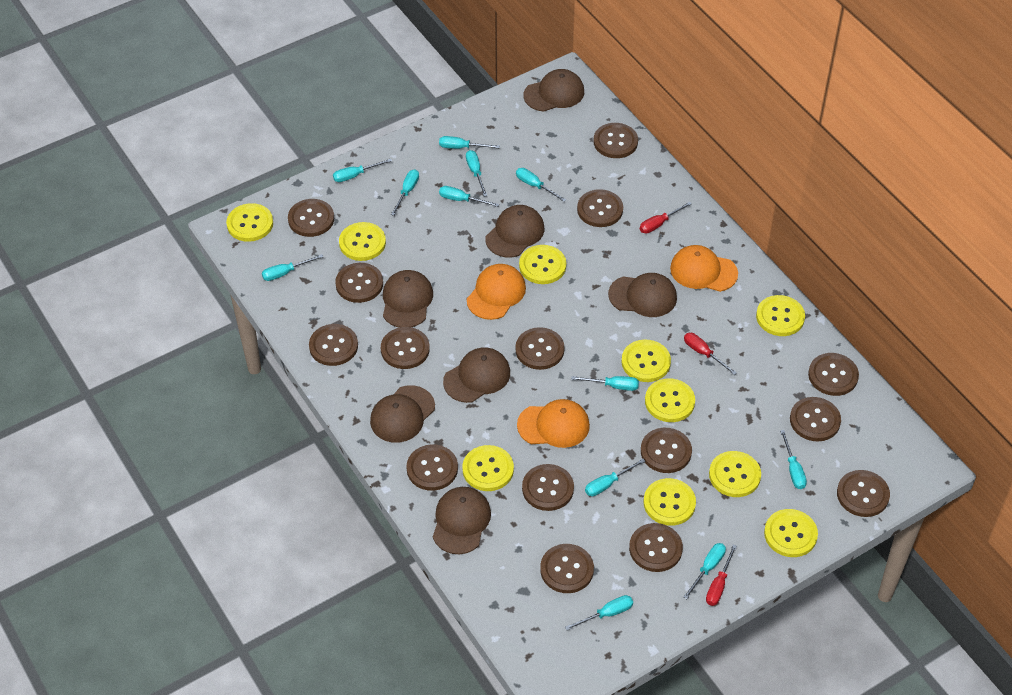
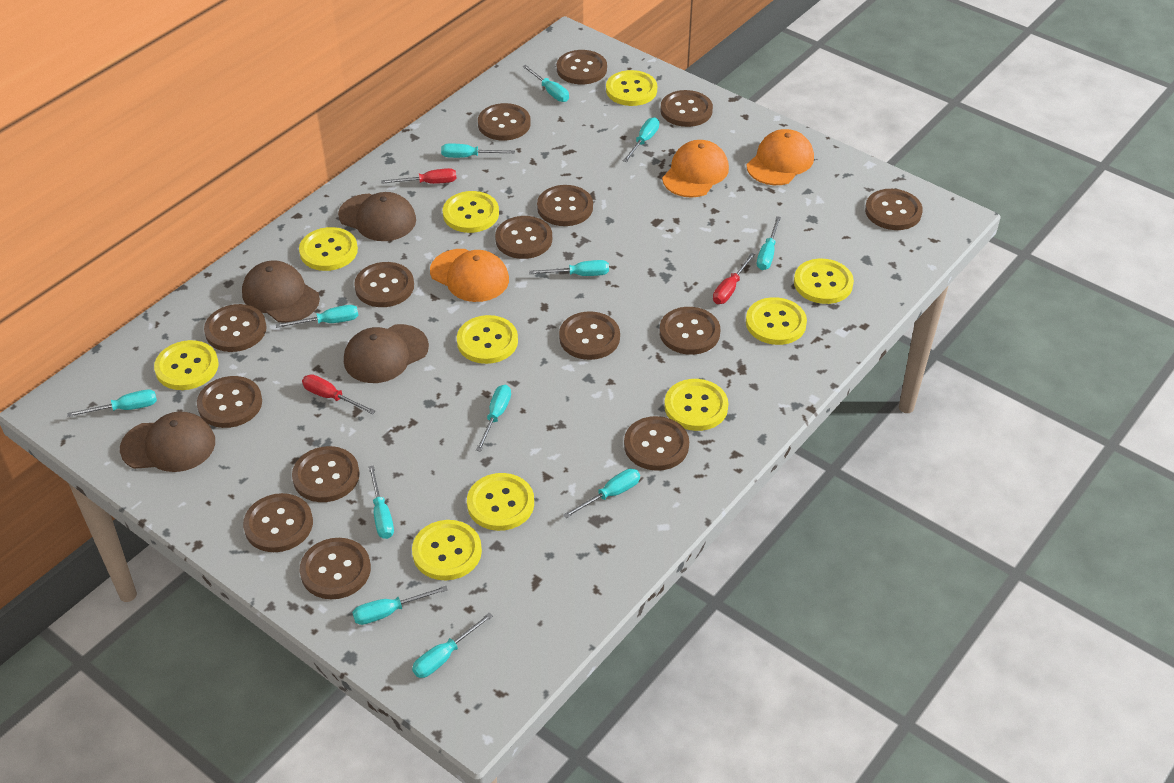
brown cap: 7 -> 4

